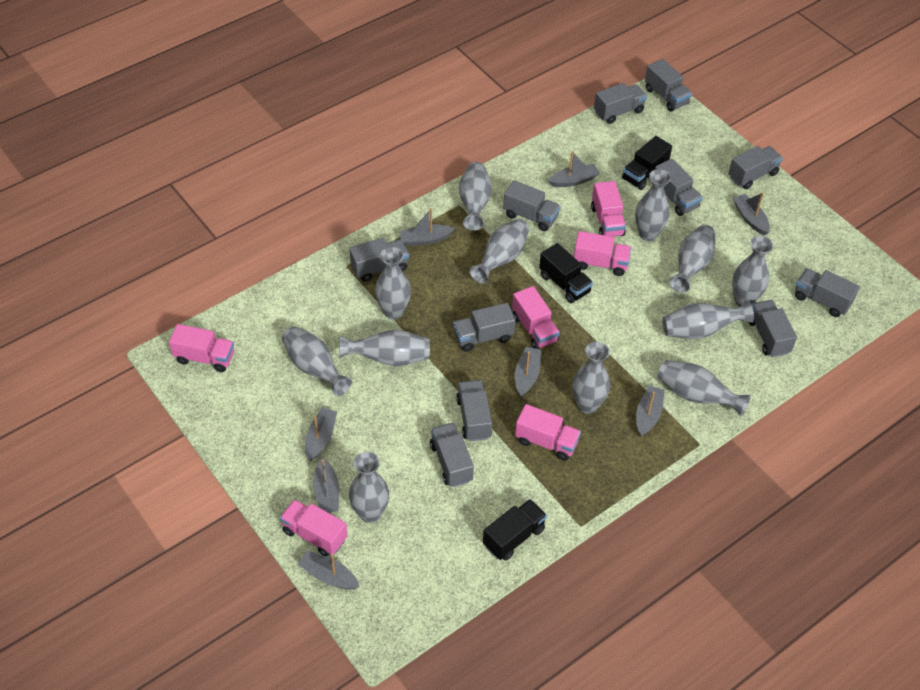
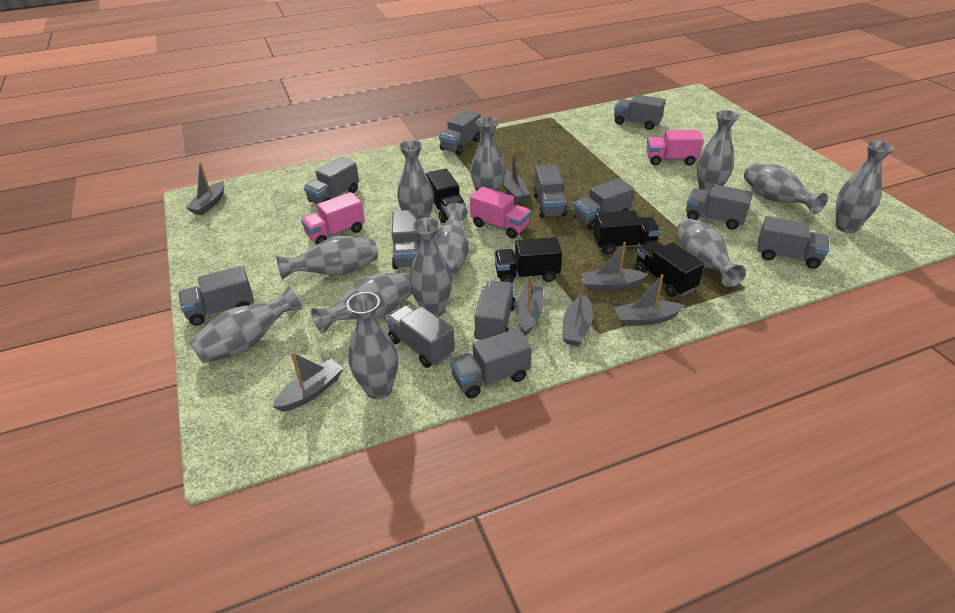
black truck: 3 -> 4
grey boat: 8 -> 7
grey truck: 11 -> 12
pink truck: 6 -> 3

